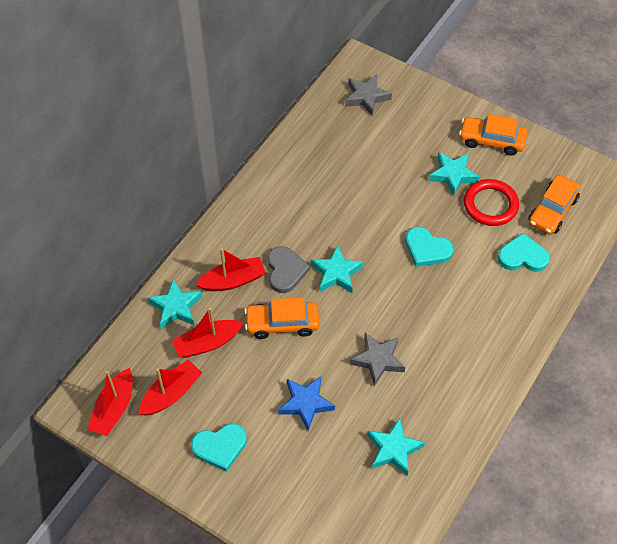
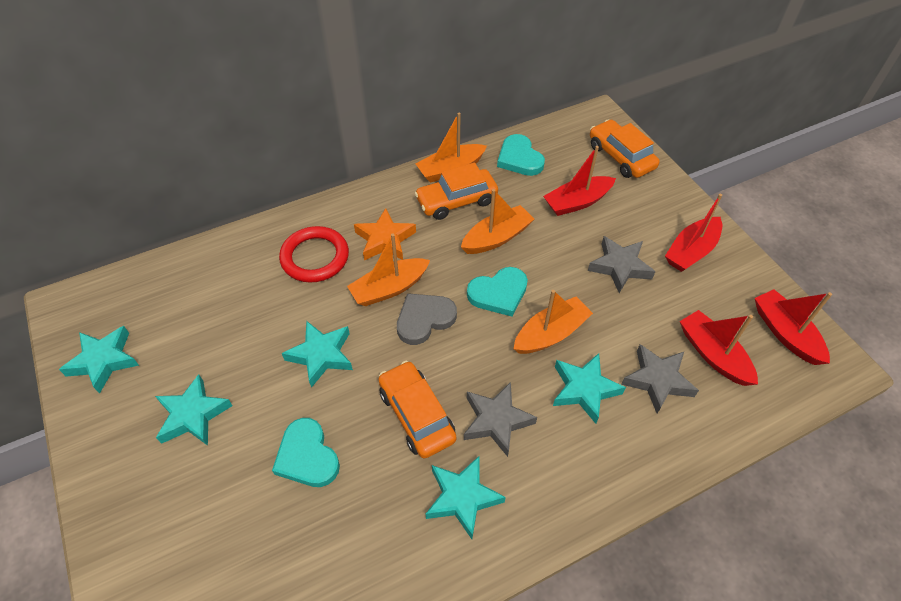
blue star: 1 -> 0
grey star: 2 -> 3
orange boat: 0 -> 4
orange star: 0 -> 1
turquoise star: 4 -> 5

